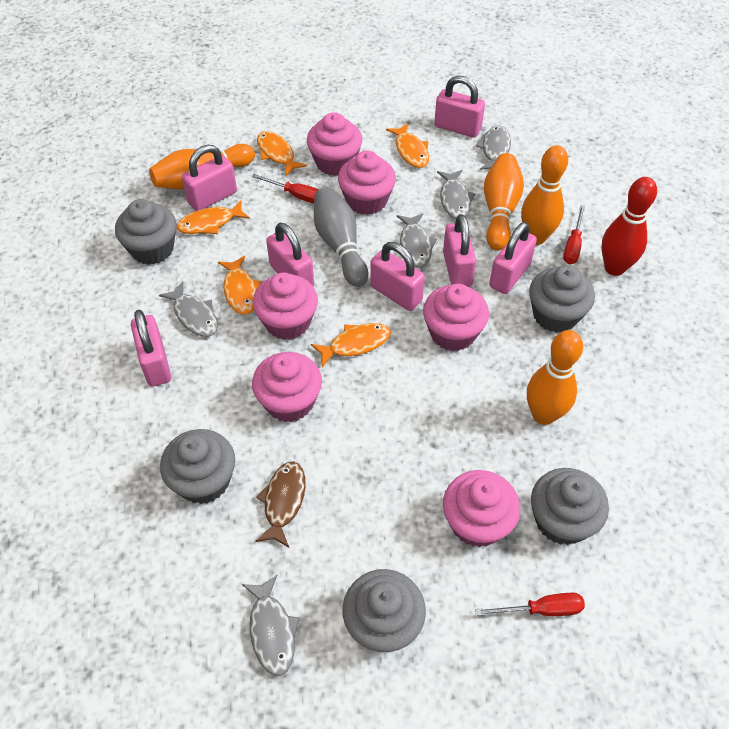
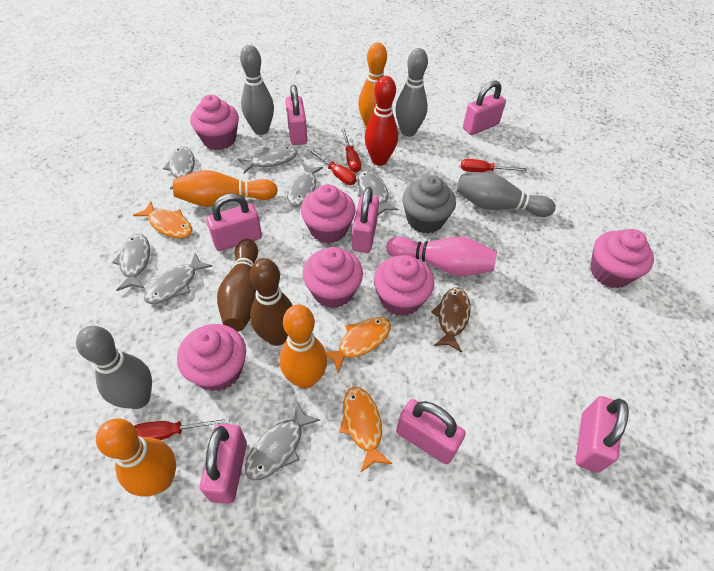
brown bowling pin: 0 -> 2
grey bowling pin: 1 -> 4
grey cupcake: 5 -> 1
grey fish: 5 -> 7
orange fish: 5 -> 3
pink bowling pin: 0 -> 1
red screwdriver: 3 -> 4

